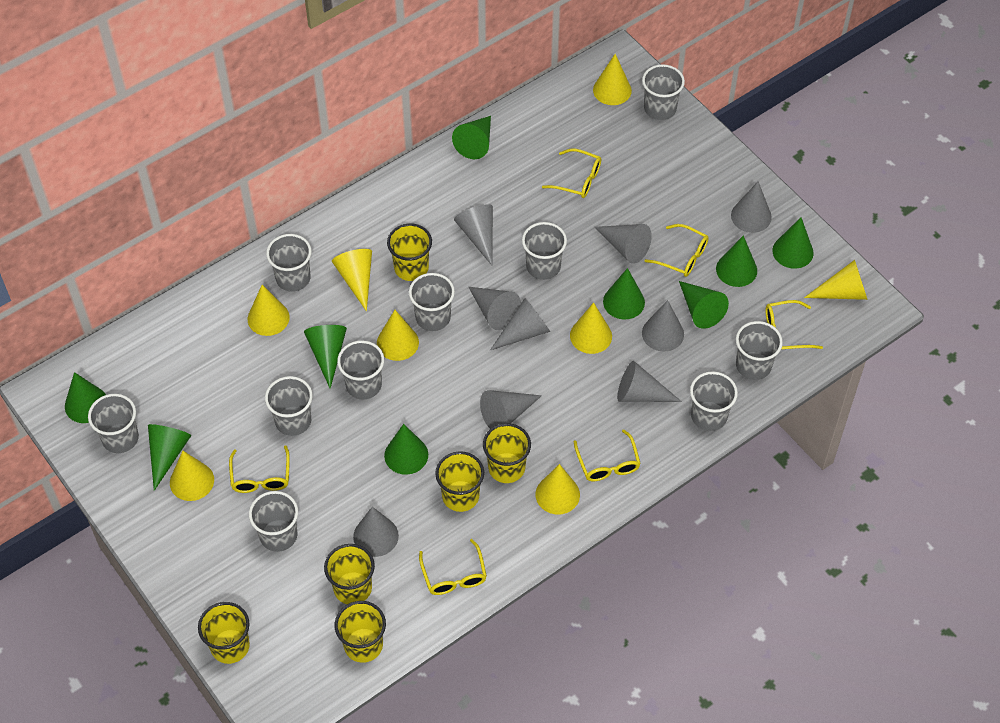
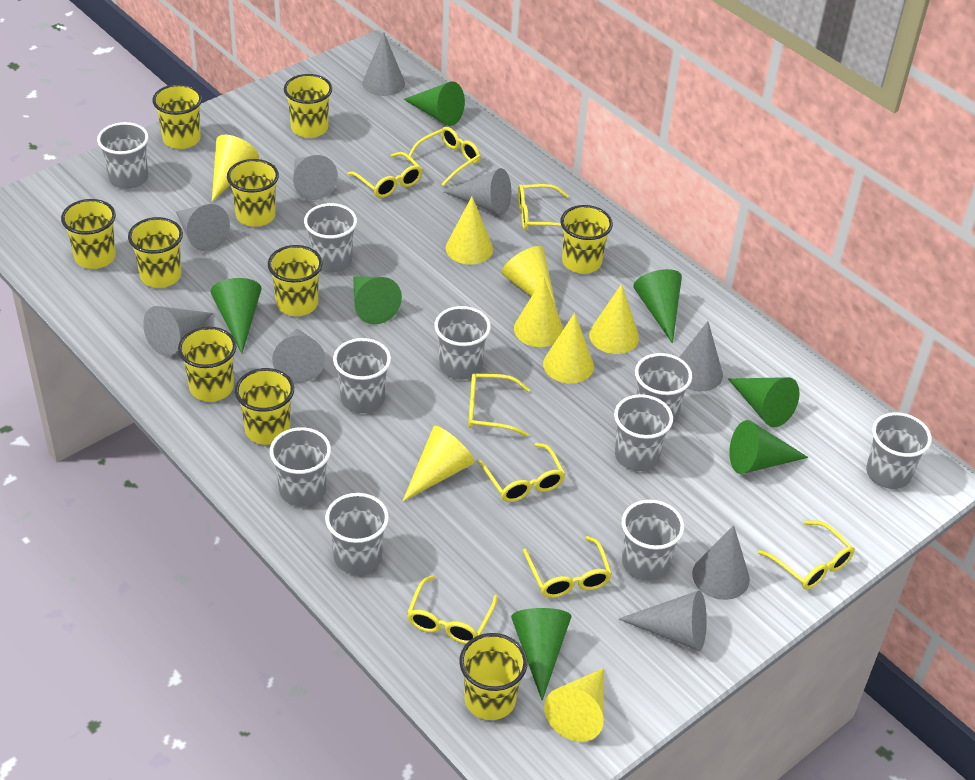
green cone: 9 -> 7
yellow cup: 6 -> 10
yellow glasses: 6 -> 8

